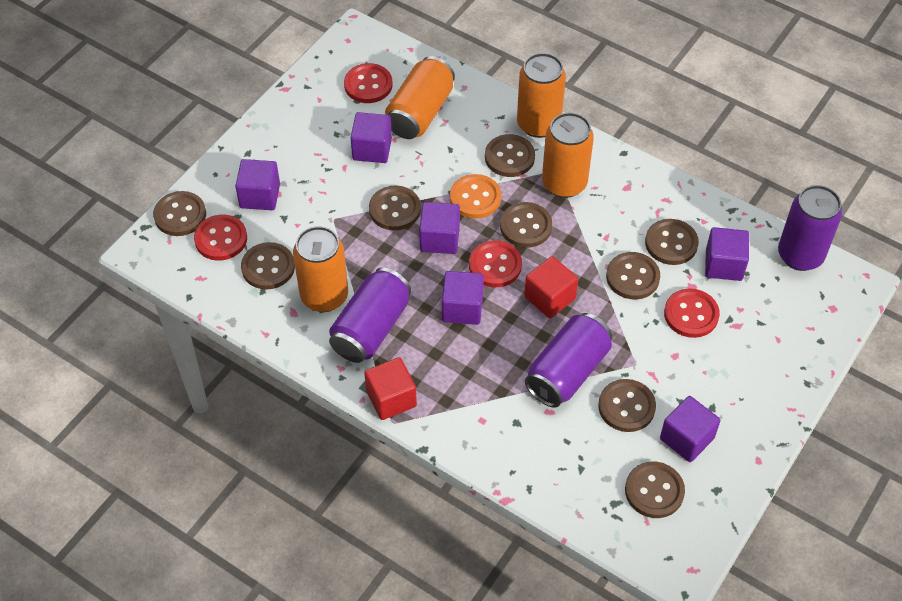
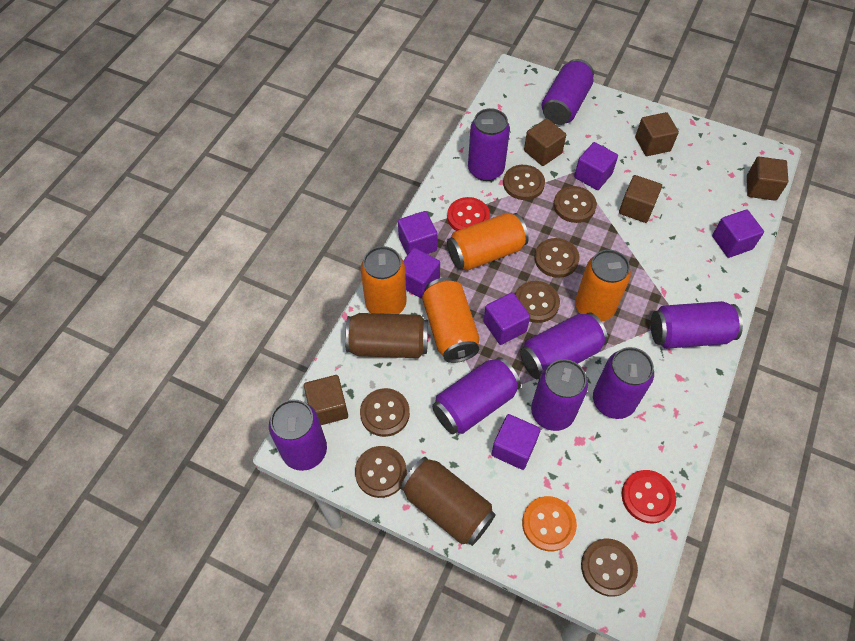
brown button: 9 -> 7
brown can: 0 -> 2
brown cube: 0 -> 5
purple can: 3 -> 8
red button: 4 -> 2
red cube: 2 -> 0

